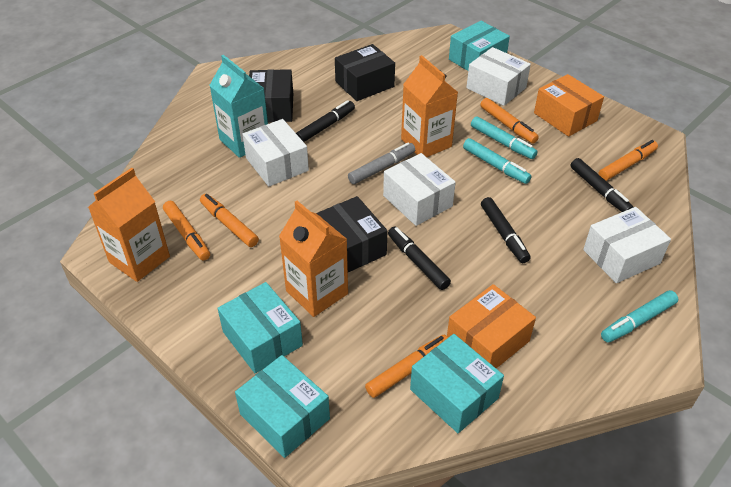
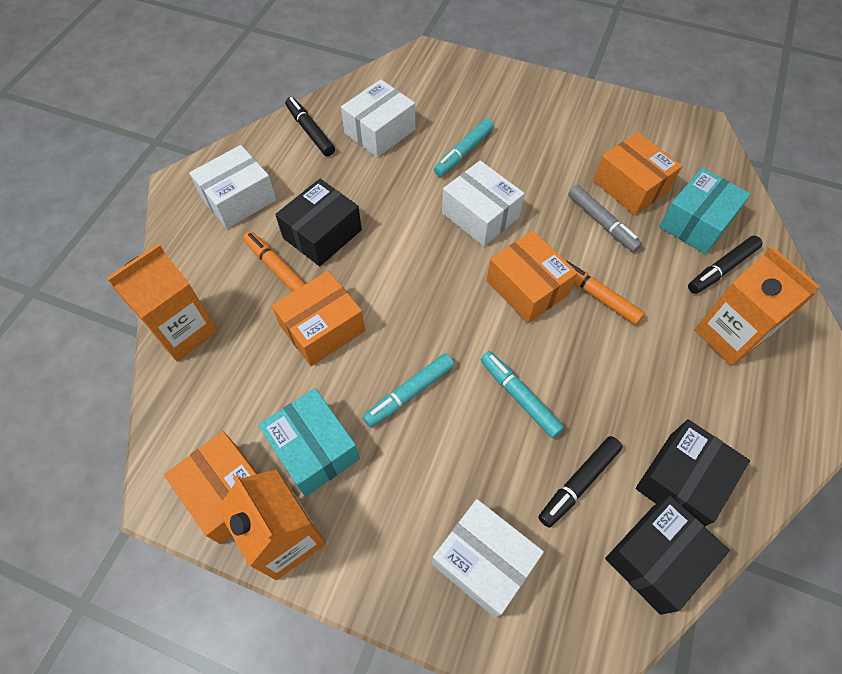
black marker: 4 -> 3
orange box: 2 -> 4
orange marker: 5 -> 2
turquoise box: 4 -> 2
turquoise carton: 1 -> 0

